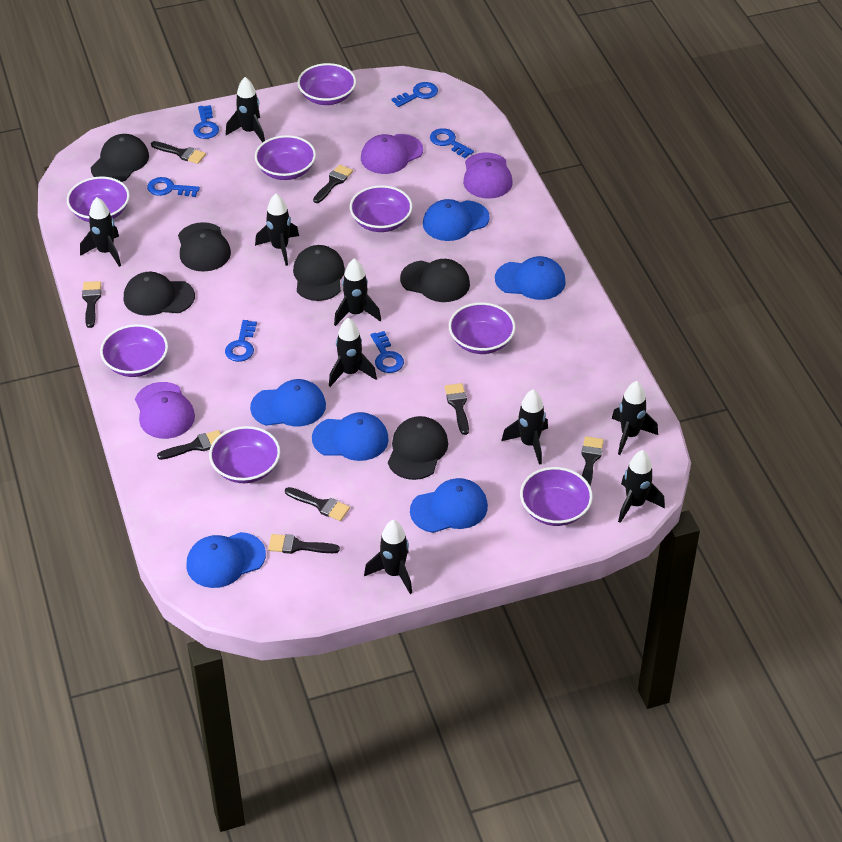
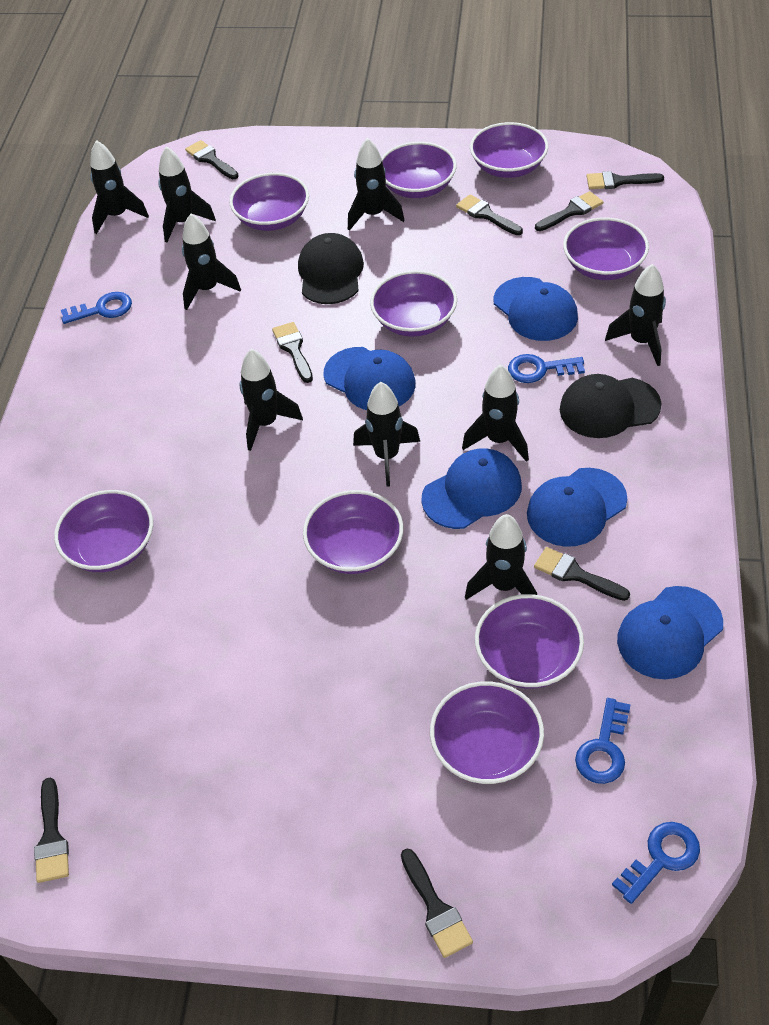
black cap: 6 -> 2
blue cap: 6 -> 5
blue key: 6 -> 4
purple bowl: 8 -> 9
purple cap: 3 -> 0

